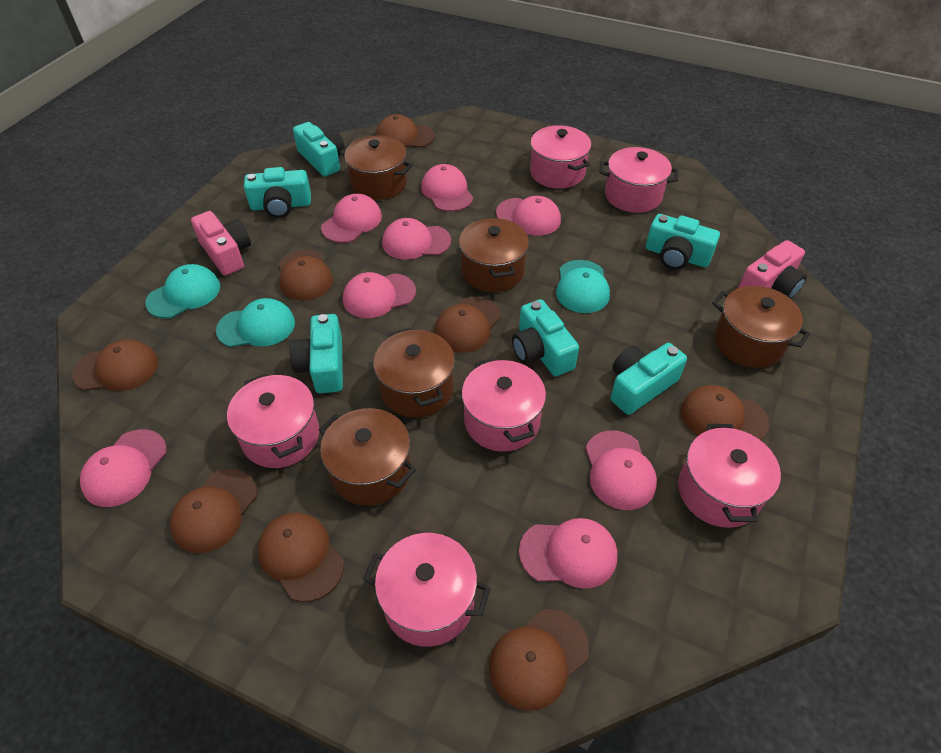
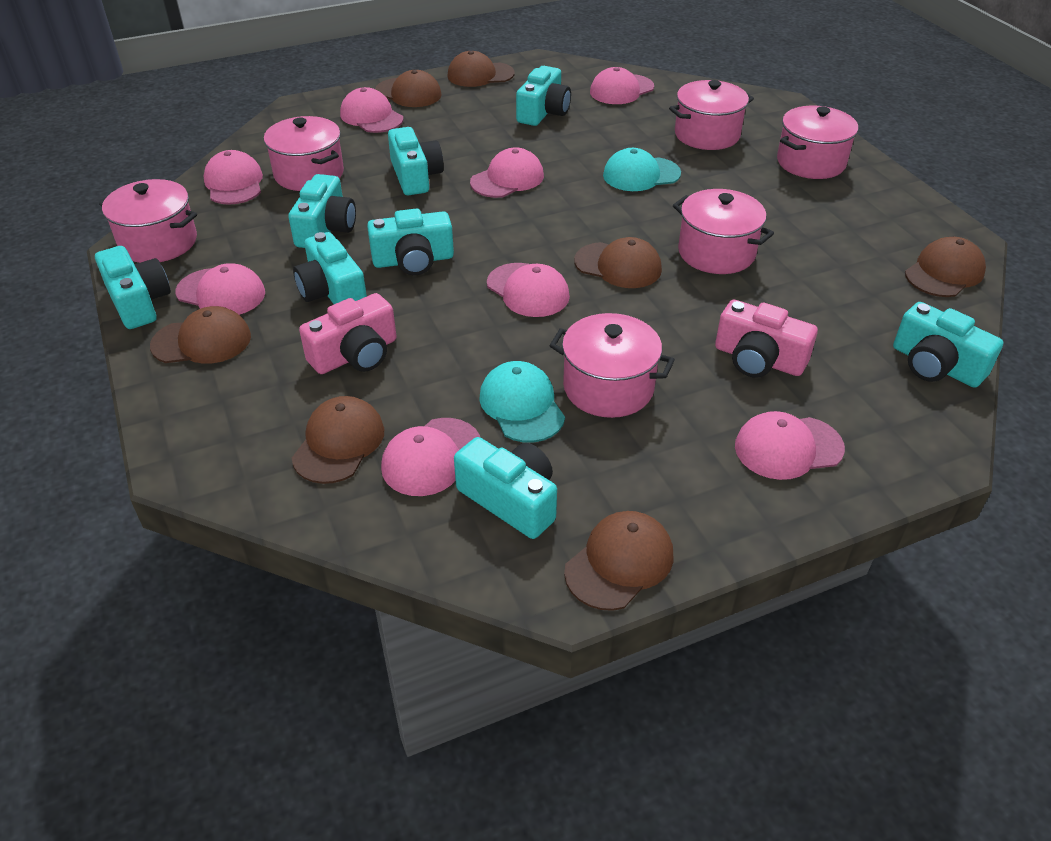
brown cap: 8 -> 7
brown pot: 5 -> 0
turquoise camera: 6 -> 8
turquoise cap: 3 -> 2

